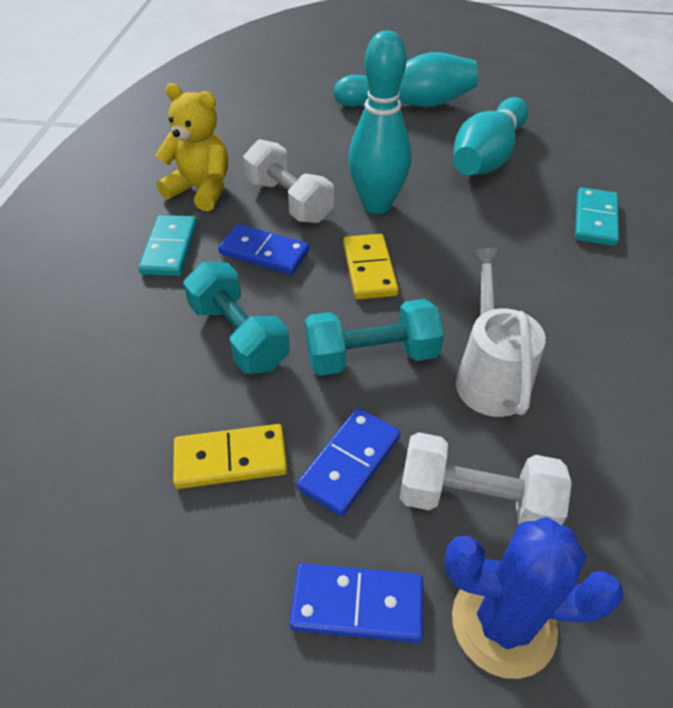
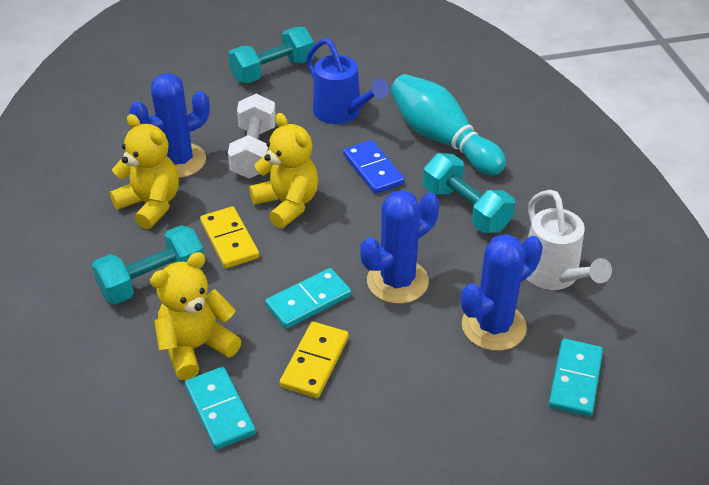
blue cactus: 1 -> 3
blue domino: 3 -> 1
blue watering can: 0 -> 1
turquoise bowling pin: 3 -> 1
turquoise domino: 2 -> 3
turquoise dumbbell: 2 -> 3
white dumbbell: 2 -> 1
yellow teddy bear: 1 -> 3

